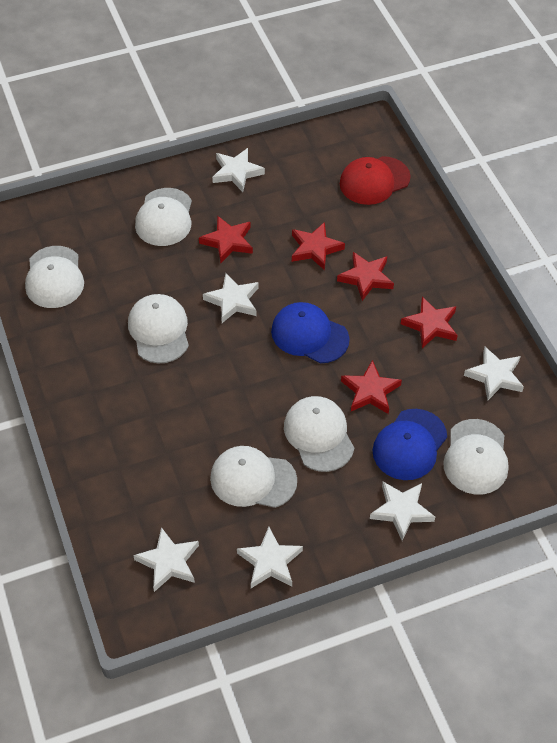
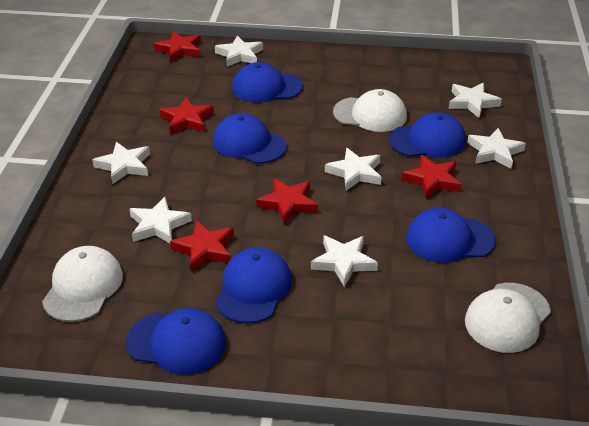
blue cap: 2 -> 6
red cap: 1 -> 0
white cap: 6 -> 3
white star: 6 -> 7

